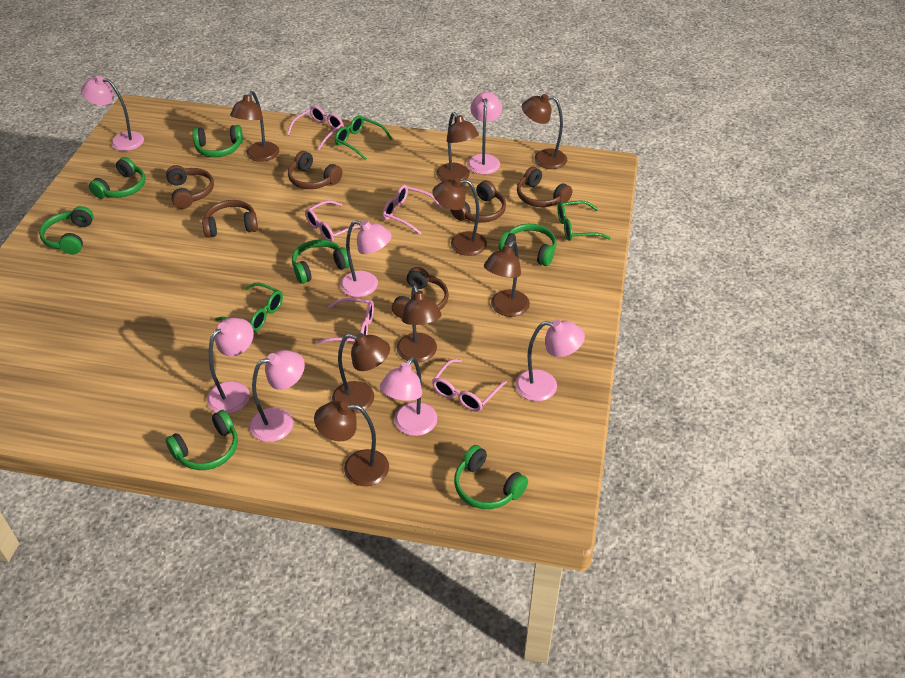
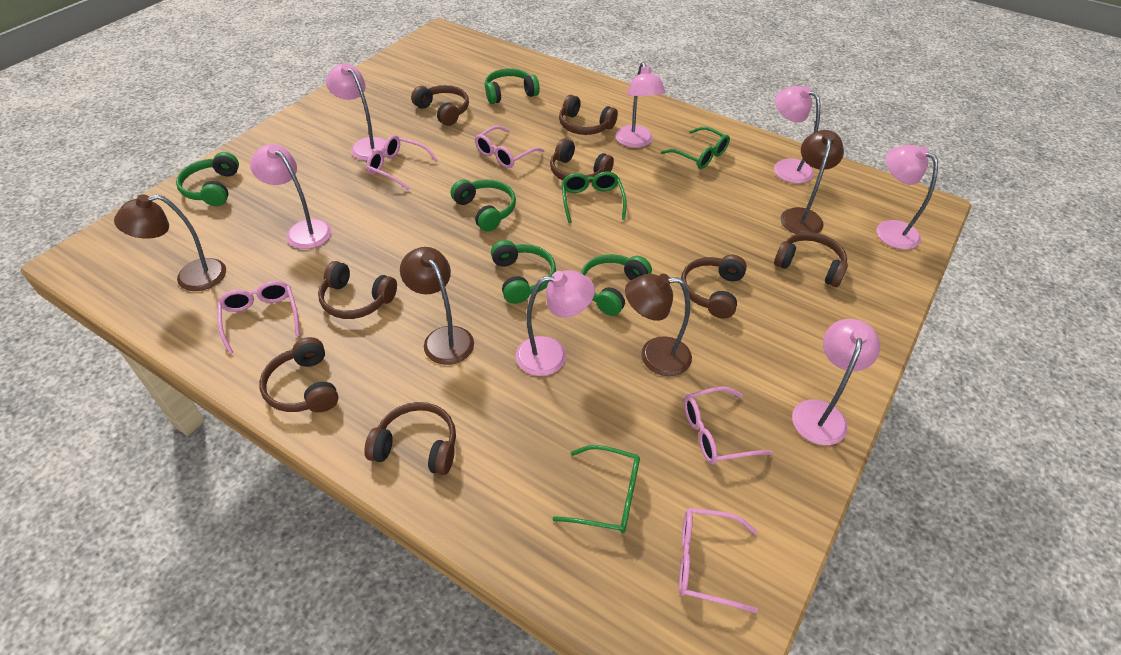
brown headphones: 6 -> 8
brown lamp: 8 -> 4
green headphones: 7 -> 5

